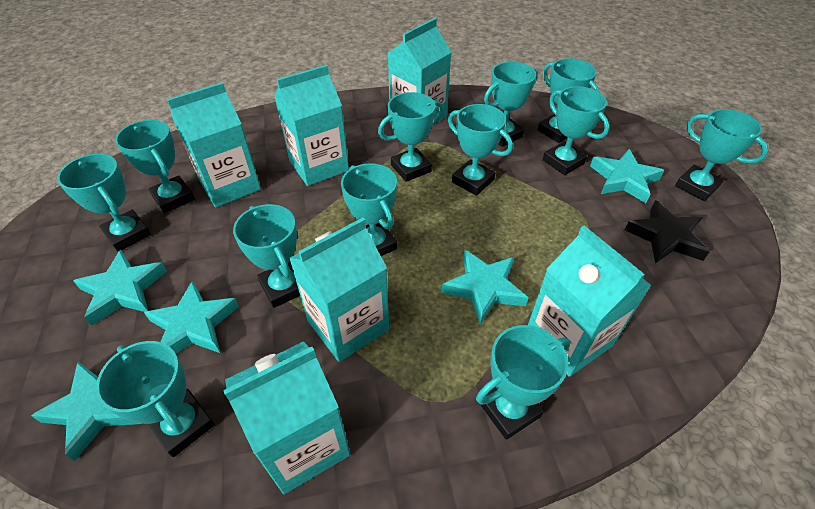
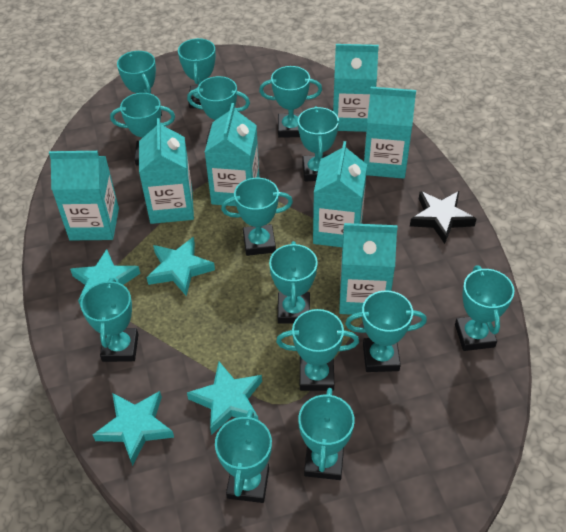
turquoise carton: 6 -> 7
turquoise star: 5 -> 4
turquoise trophy: 12 -> 14

